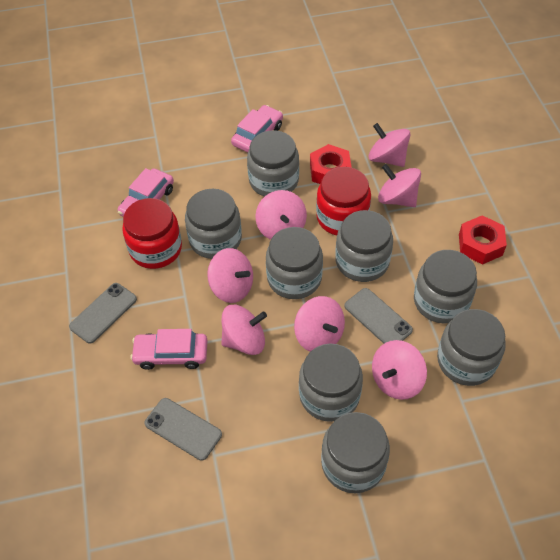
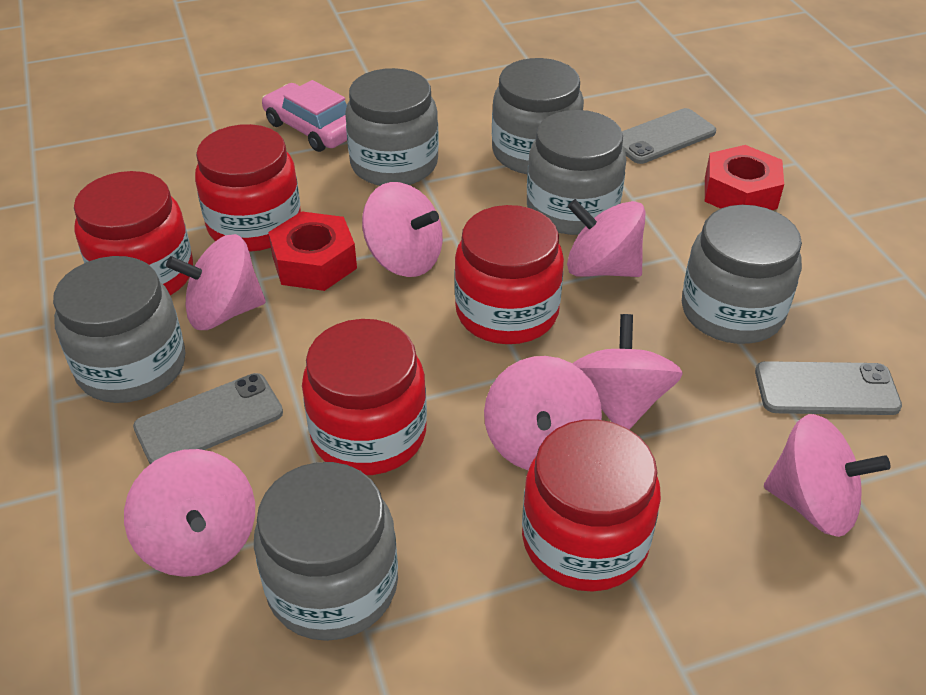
grey jar: 8 -> 6
pink car: 3 -> 1
red jar: 2 -> 5

